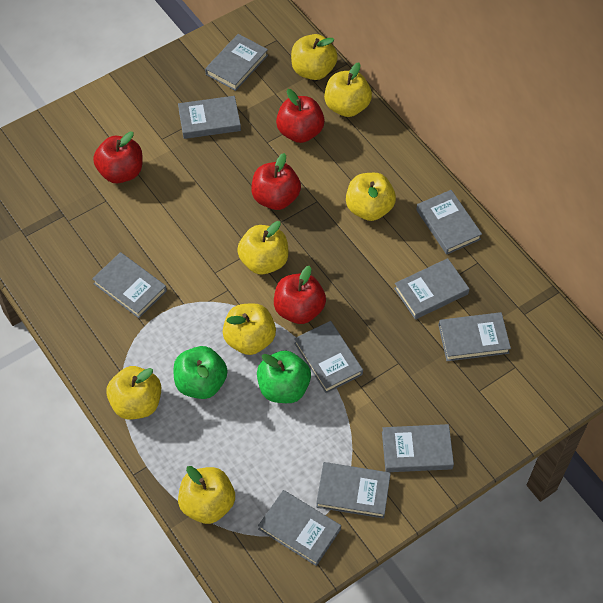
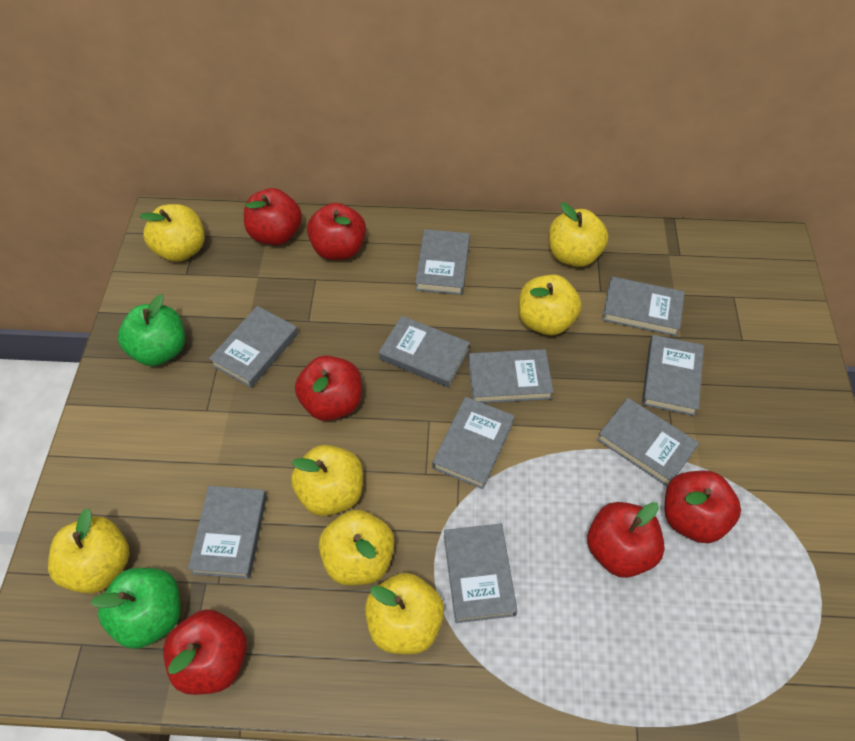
red apple: 4 -> 6

